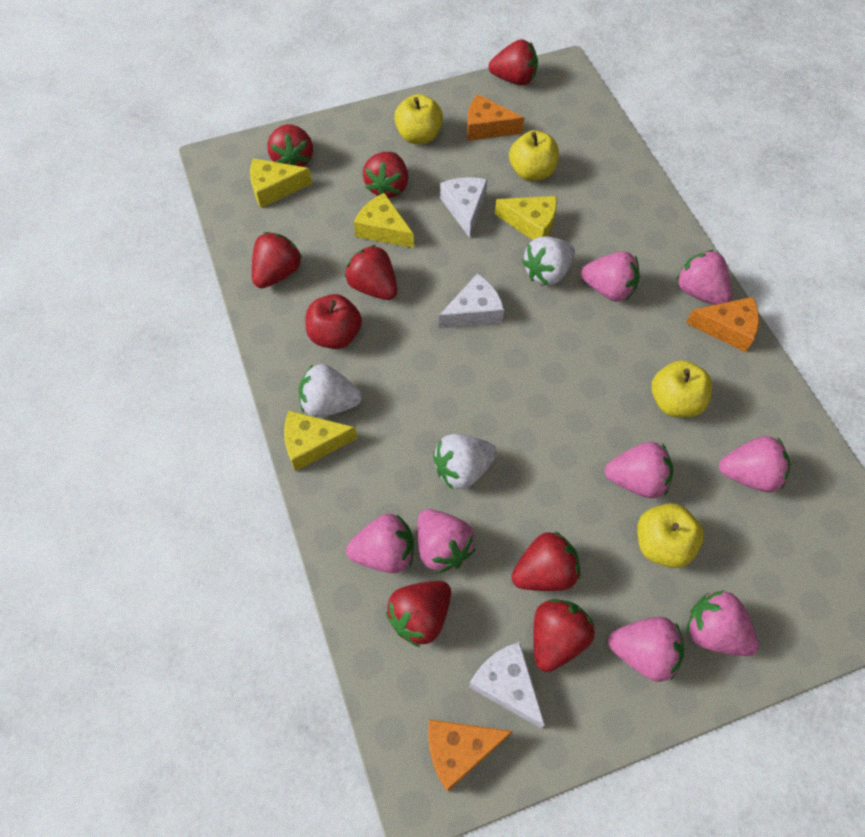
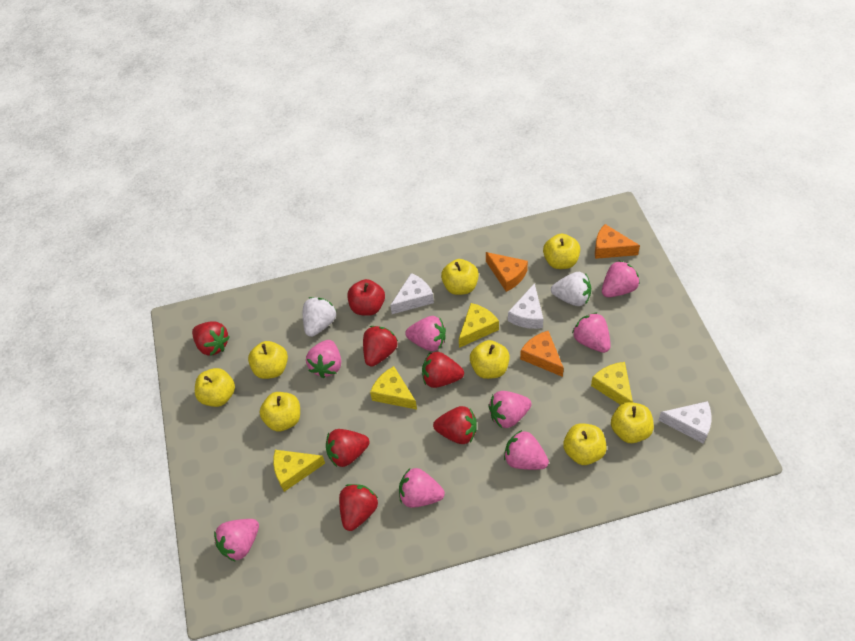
red strawberry: 8 -> 6
white strawberry: 3 -> 2
yellow apple: 4 -> 8

